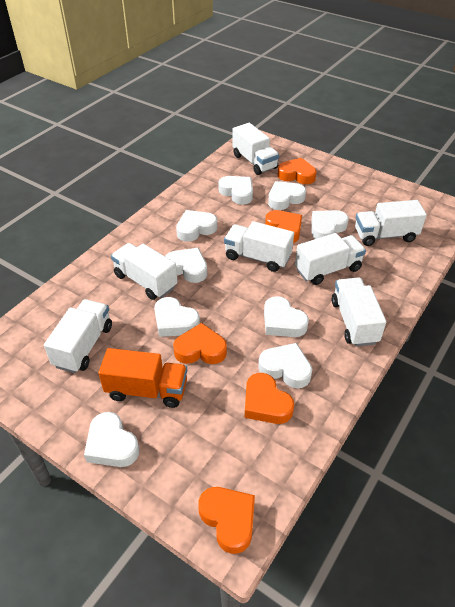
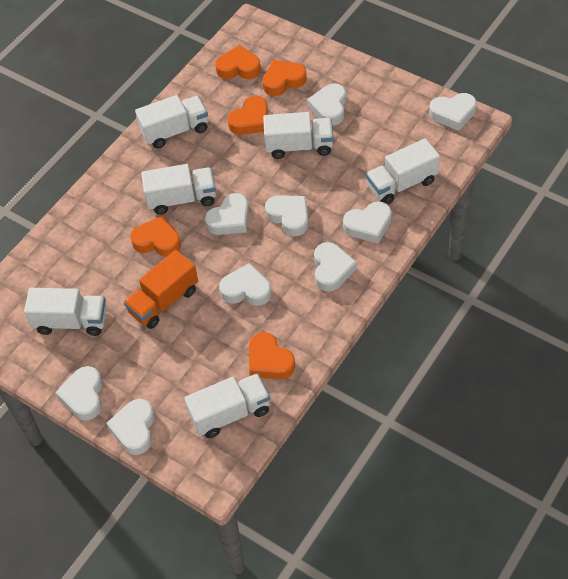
white truck: 7 -> 6

